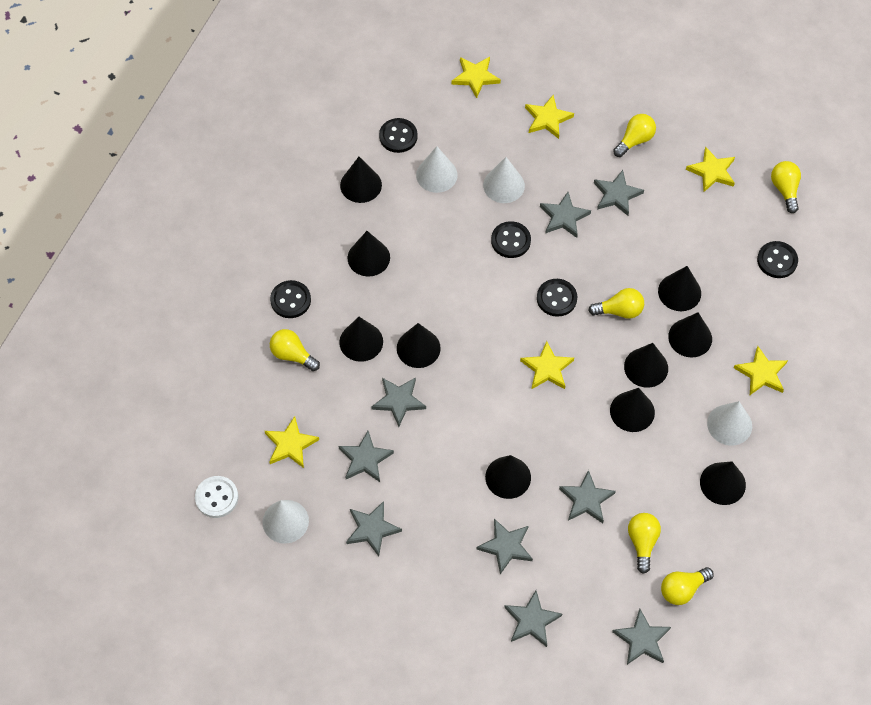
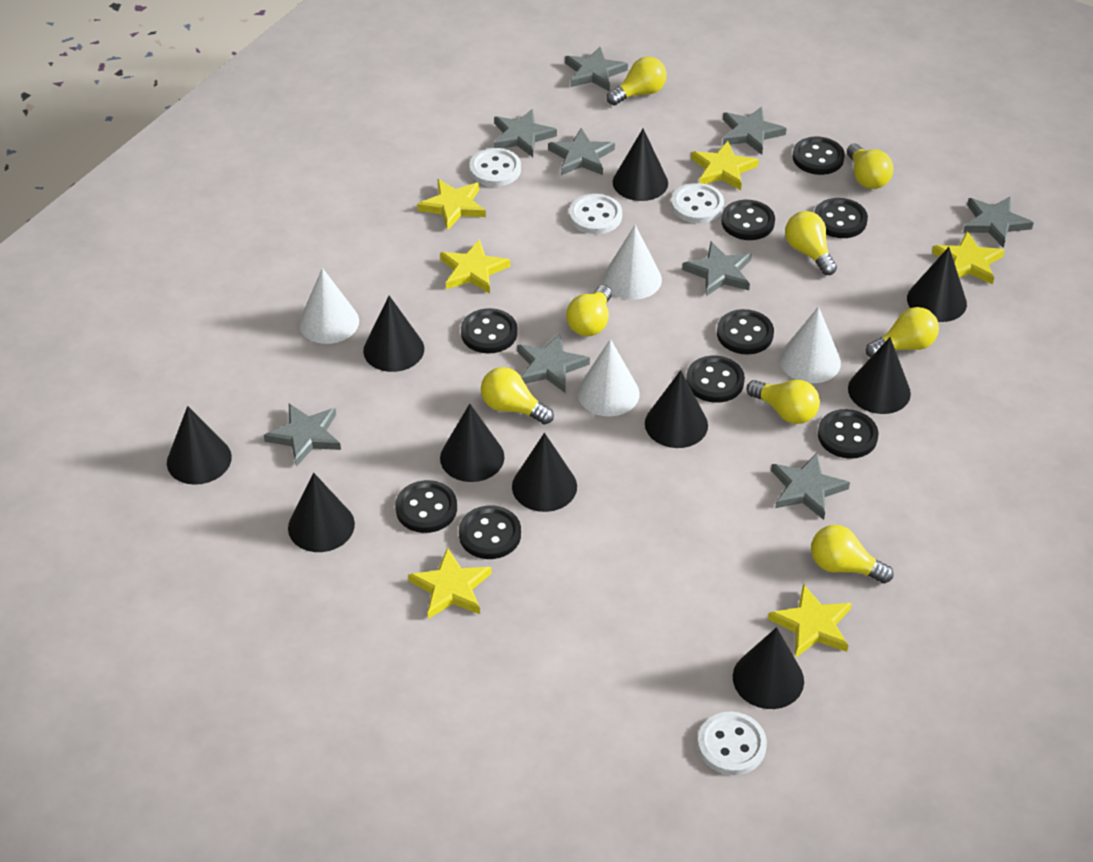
black button: 5 -> 9
white button: 1 -> 4
yellow light bulb: 6 -> 8

